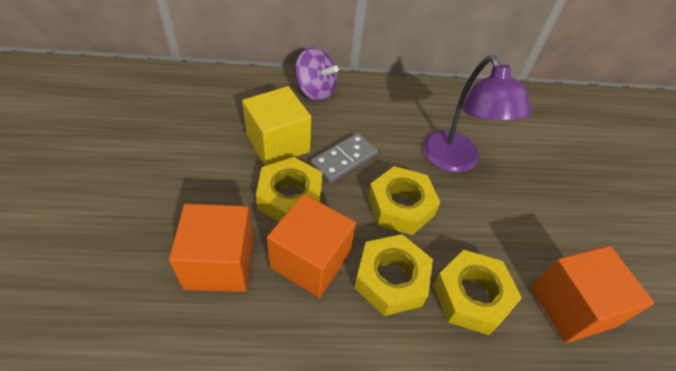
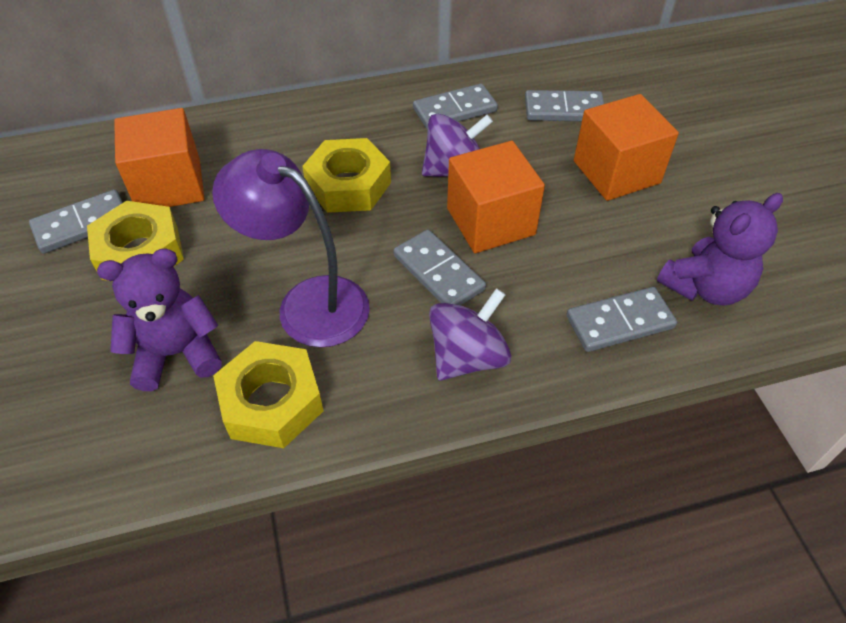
grey domino: 1 -> 5
purple spinning top: 1 -> 2
purple teddy bear: 0 -> 2
yellow cube: 1 -> 0
yellow nut: 4 -> 3

